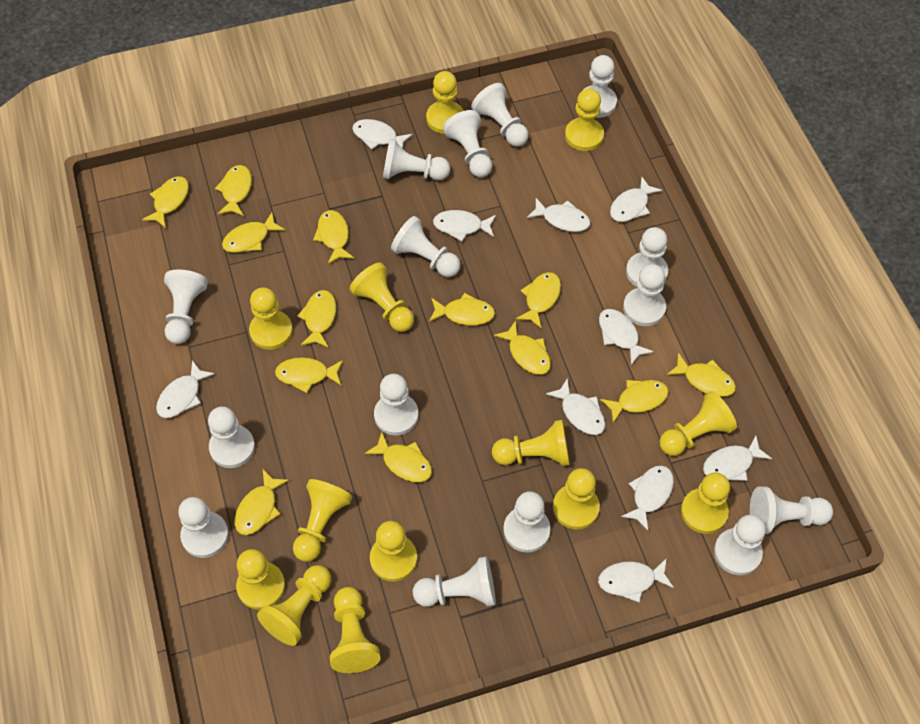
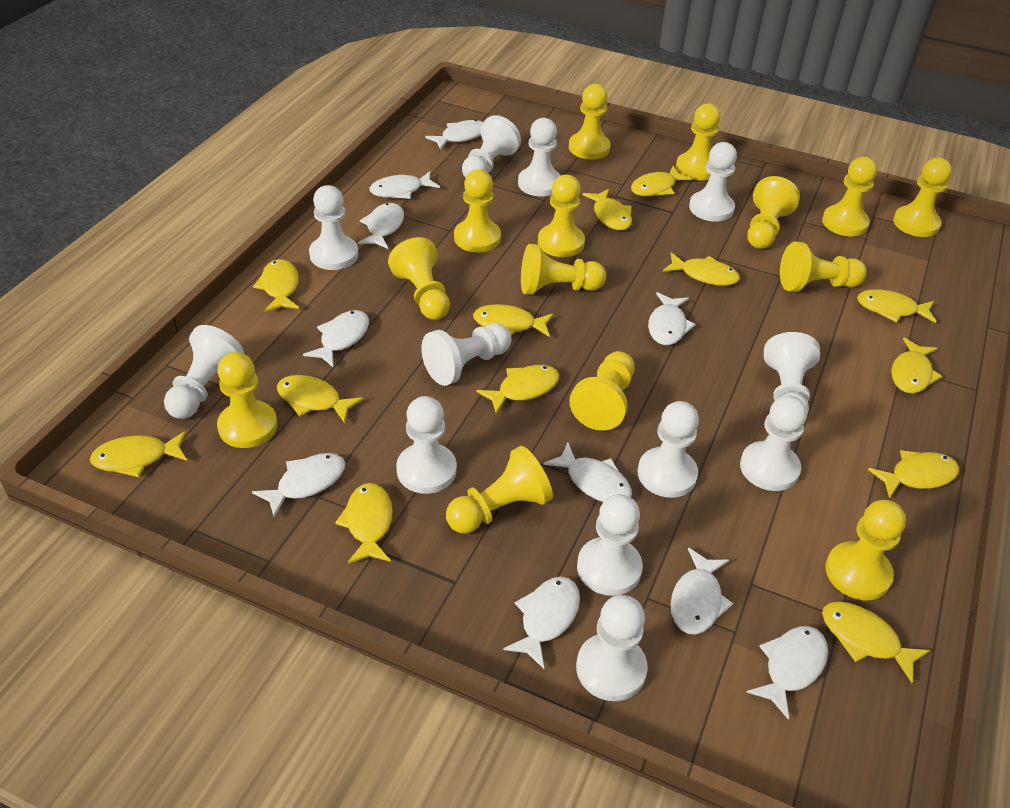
white pawn: 15 -> 12
yellow pawn: 13 -> 14

